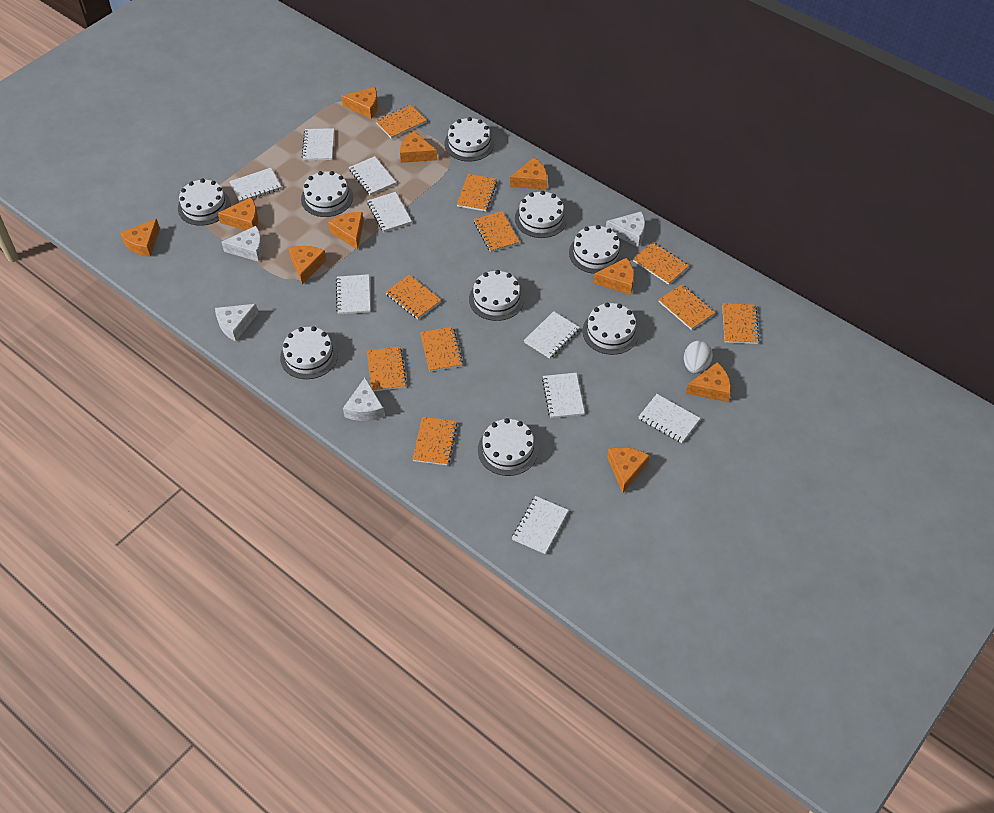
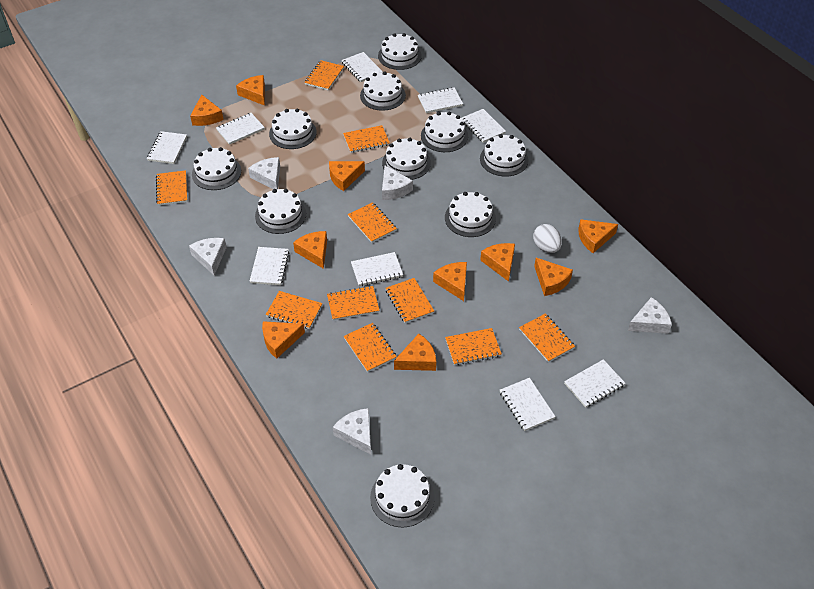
white cake: 9 -> 10
white cheese: 4 -> 5

